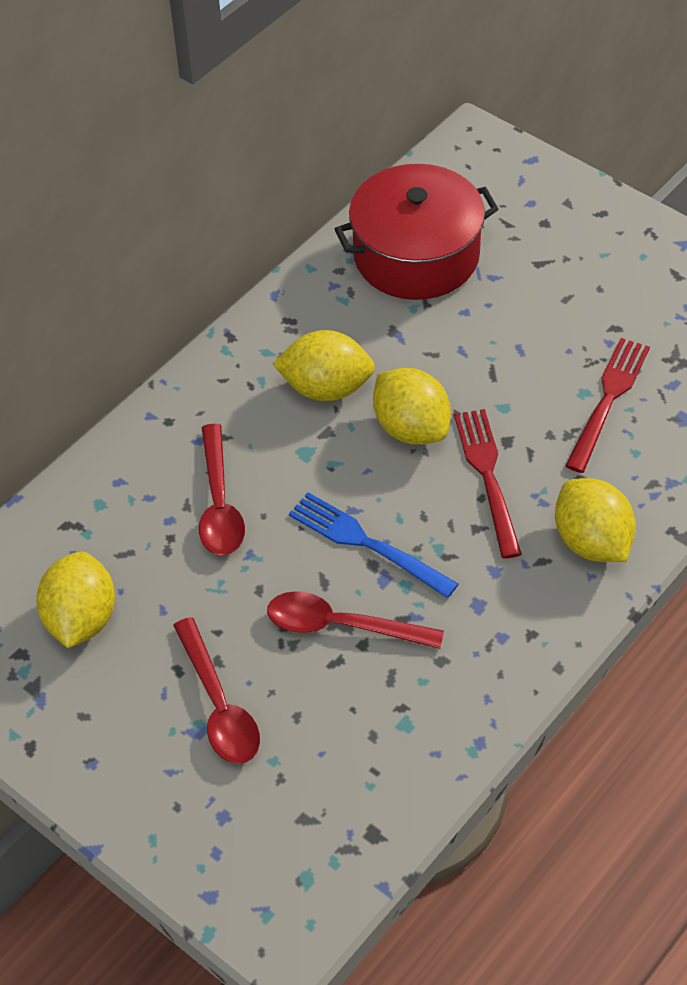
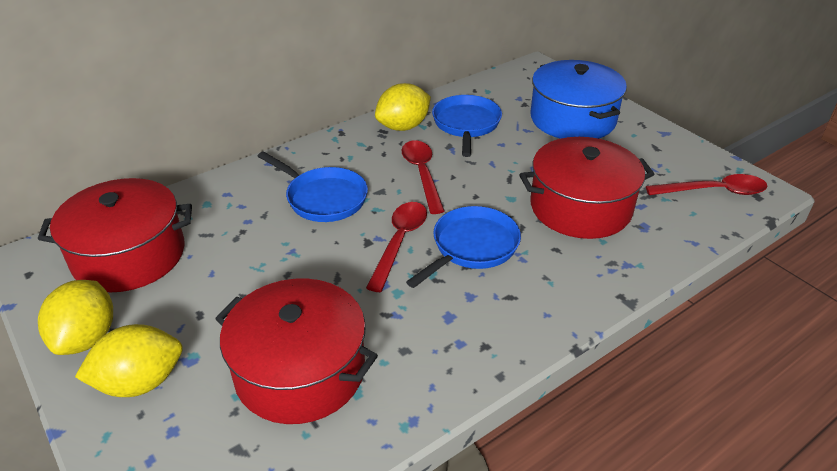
blue fork: 1 -> 0
blue pan: 0 -> 3
blue pot: 0 -> 1
red fork: 2 -> 0
red pot: 1 -> 3
yellow lemon: 4 -> 3

